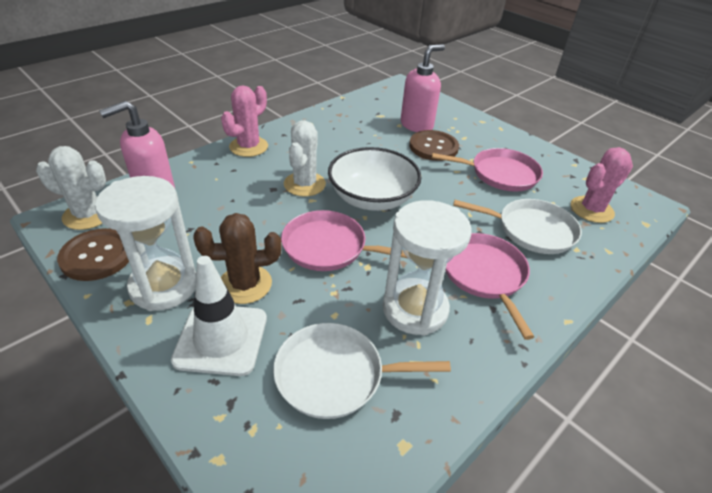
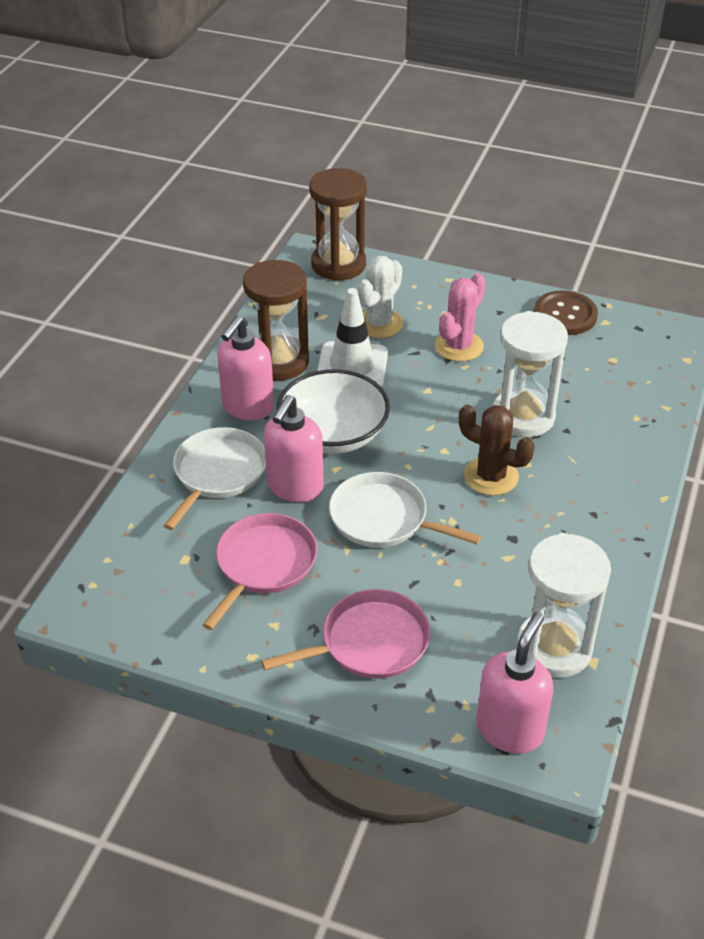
brown button: 2 -> 1
brown hourglass: 0 -> 2
pink cactus: 2 -> 1
pink pan: 3 -> 2
pink soap dispenser: 2 -> 3
white cactus: 2 -> 1

